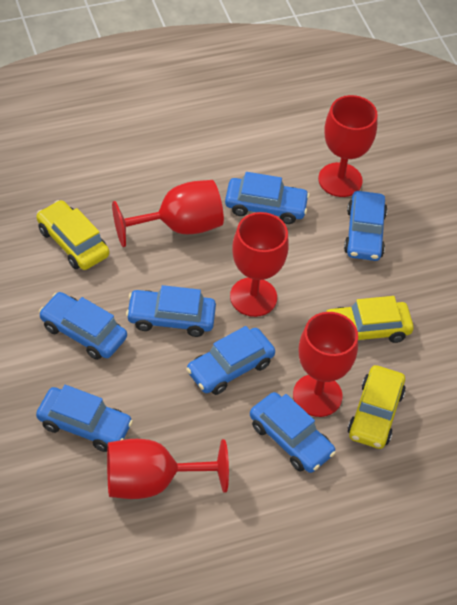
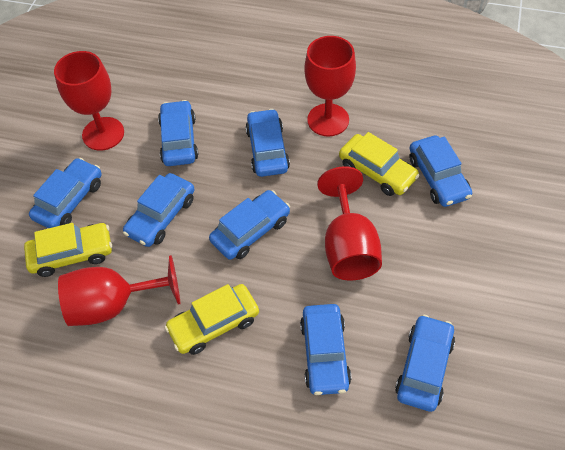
blue car: 7 -> 8
red goblet: 5 -> 4

